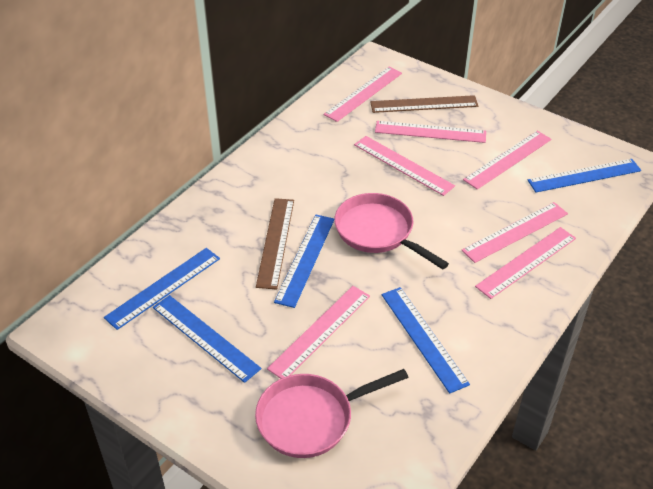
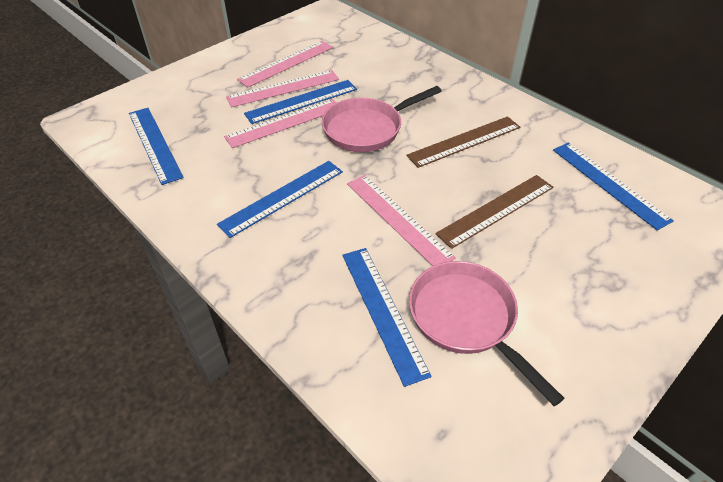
pink ruler: 7 -> 4

